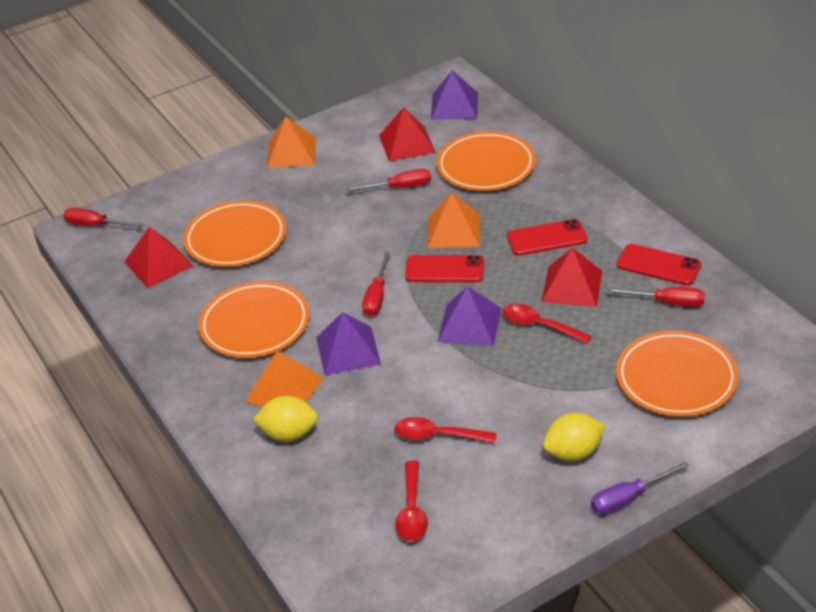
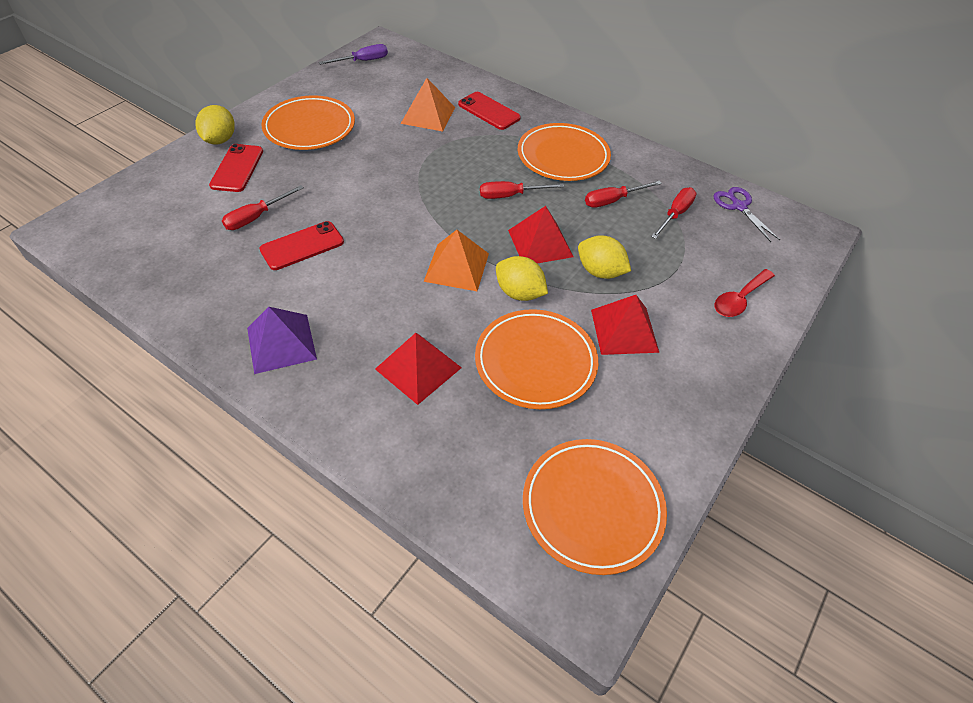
orange pyramid: 3 -> 2
purple pyramid: 3 -> 1
purple scissors: 0 -> 1
red spoon: 3 -> 1
yellow lemon: 2 -> 3

